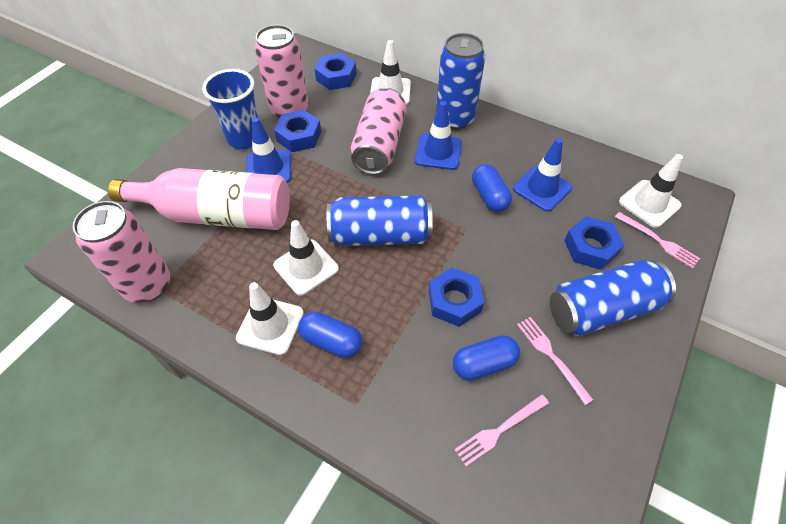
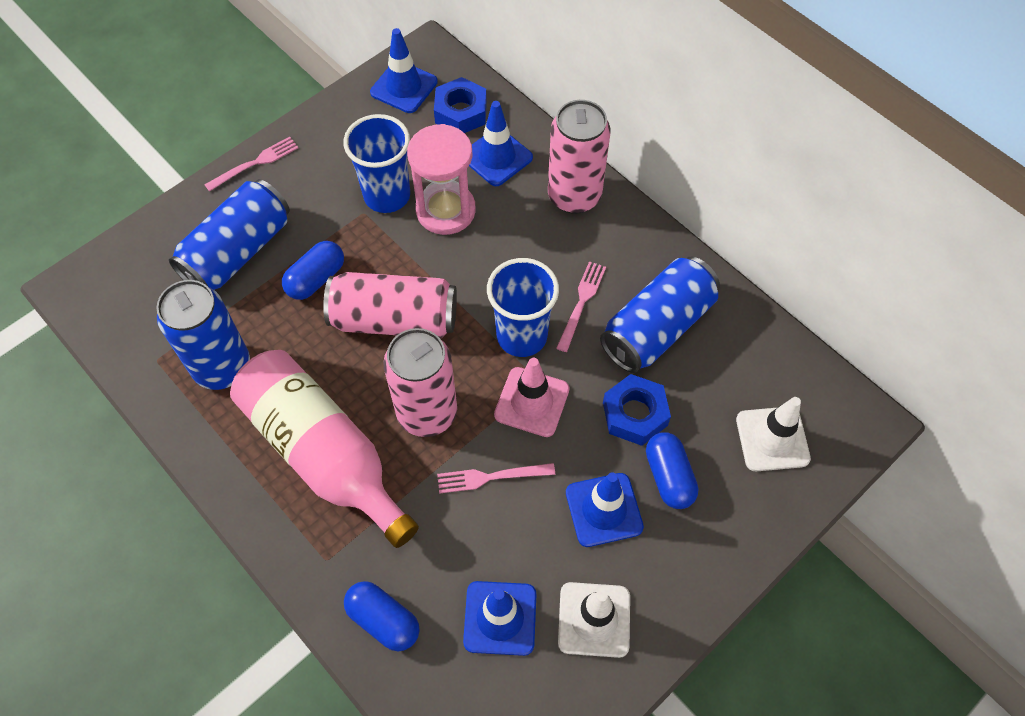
blue cup: 1 -> 2
blue nut: 4 -> 2
blue traffic cone: 3 -> 4
pink hourglass: 0 -> 1
pink traffic cone: 0 -> 1
white traffic cone: 4 -> 2

